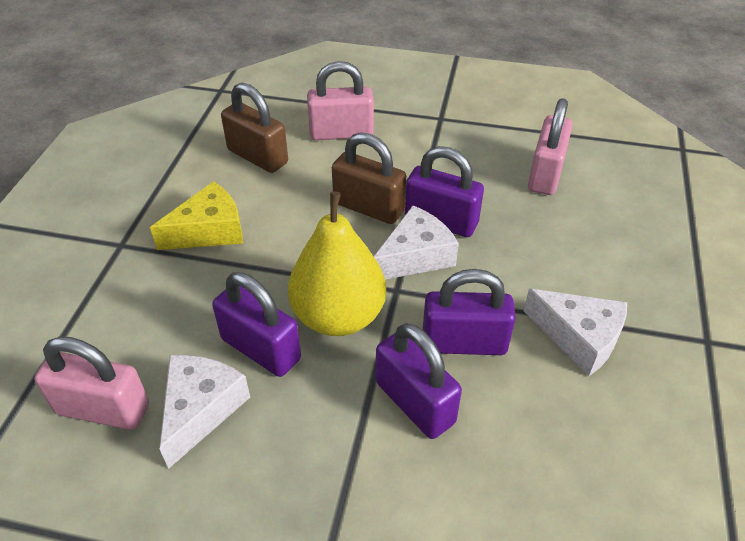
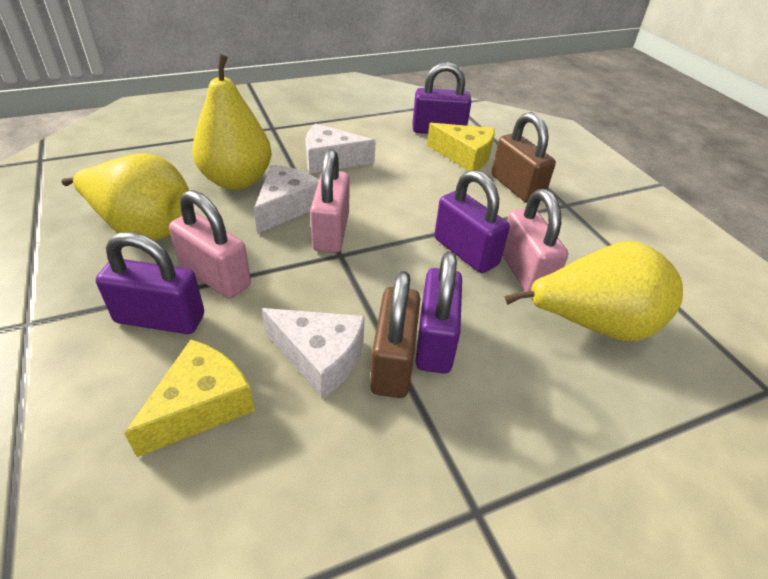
yellow cheese: 1 -> 2
yellow pear: 1 -> 3

